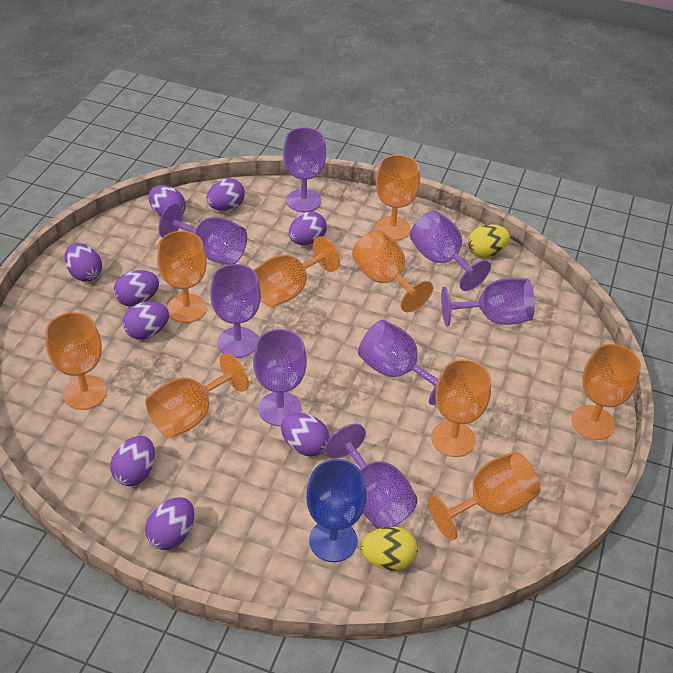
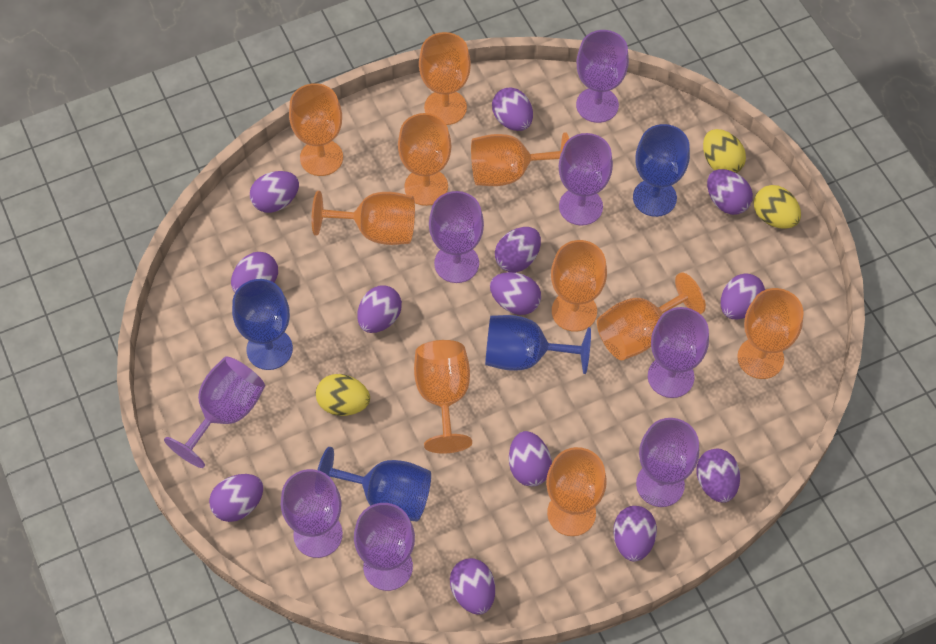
blue goblet: 1 -> 4
orange goblet: 9 -> 10
purple egg: 9 -> 13
yellow egg: 2 -> 3

